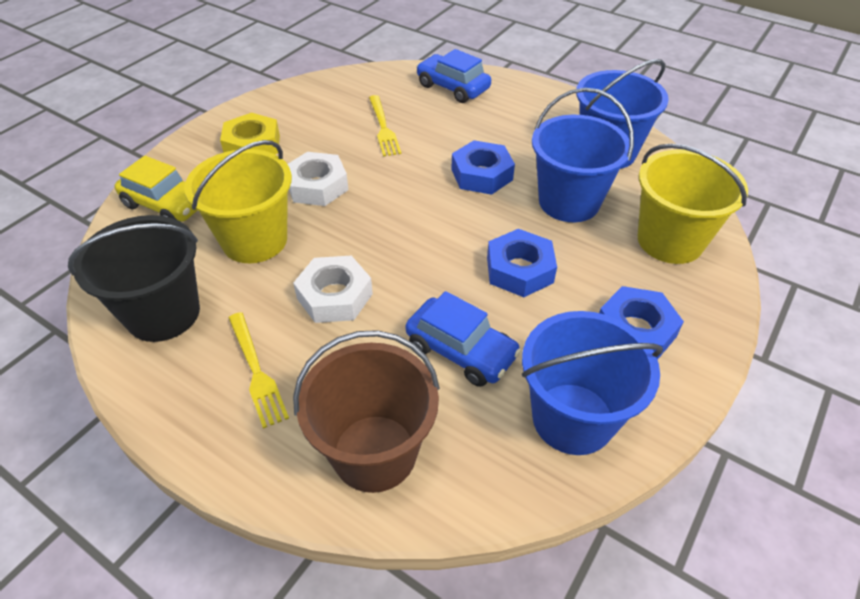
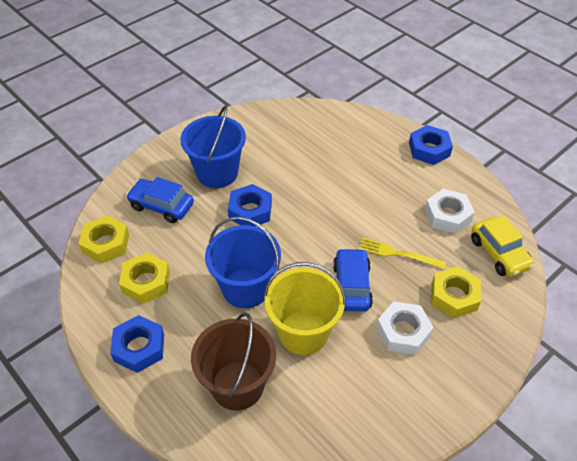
black bucket: 1 -> 0
blue bucket: 3 -> 2
yellow bucket: 2 -> 1
yellow fork: 2 -> 1
yellow nut: 1 -> 3

